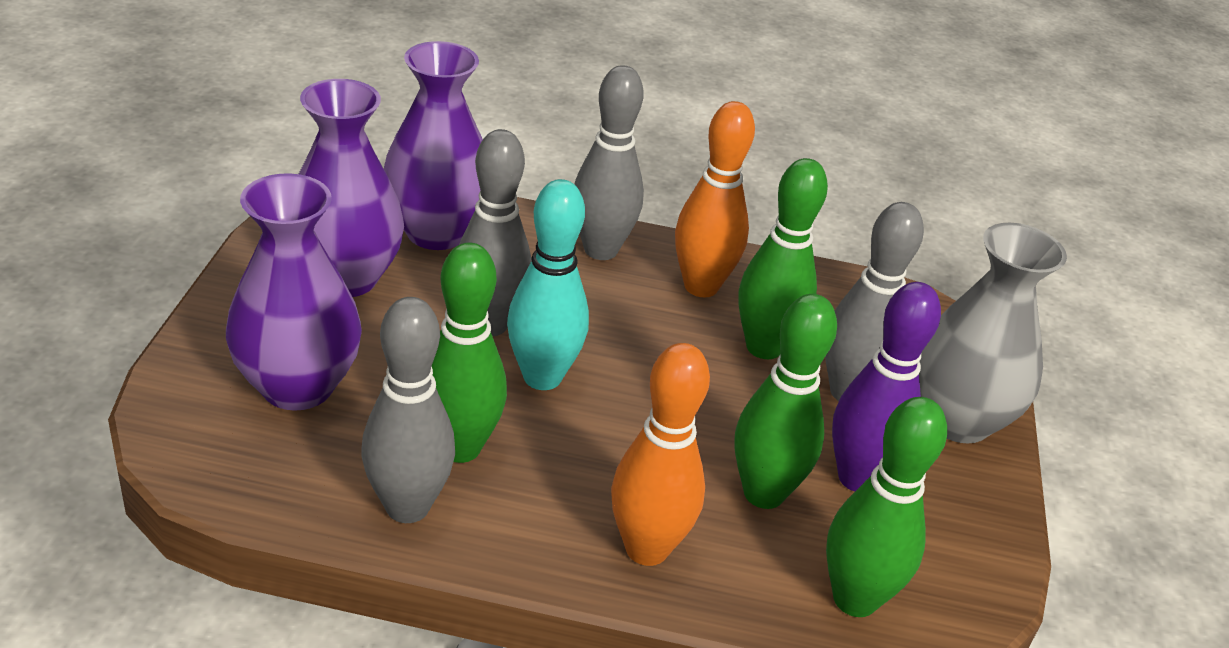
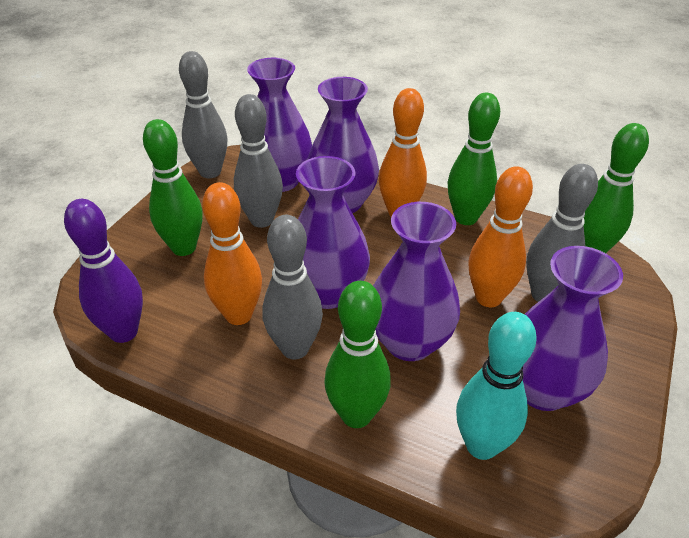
grey vase: 1 -> 0
orange bowling pin: 2 -> 3
purple vase: 3 -> 5

